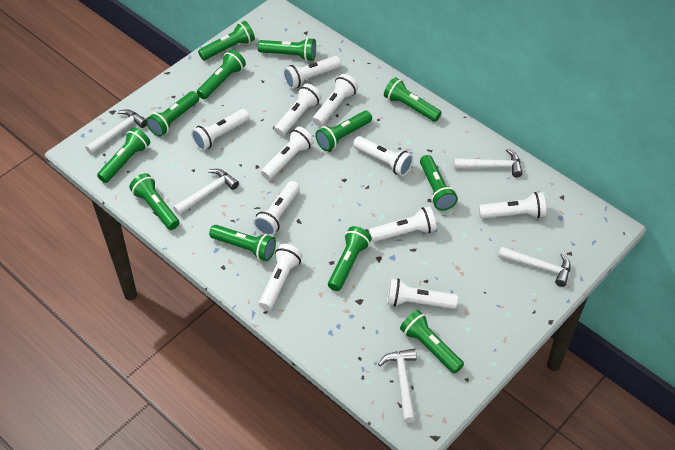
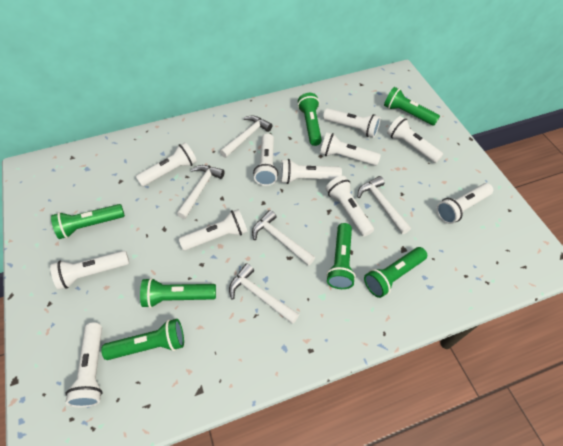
green flashlight: 12 -> 7

